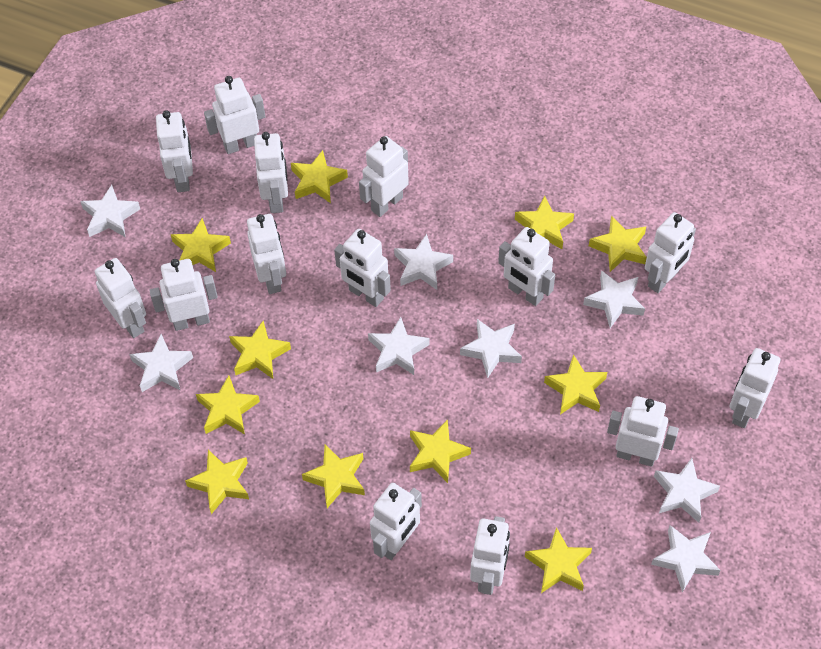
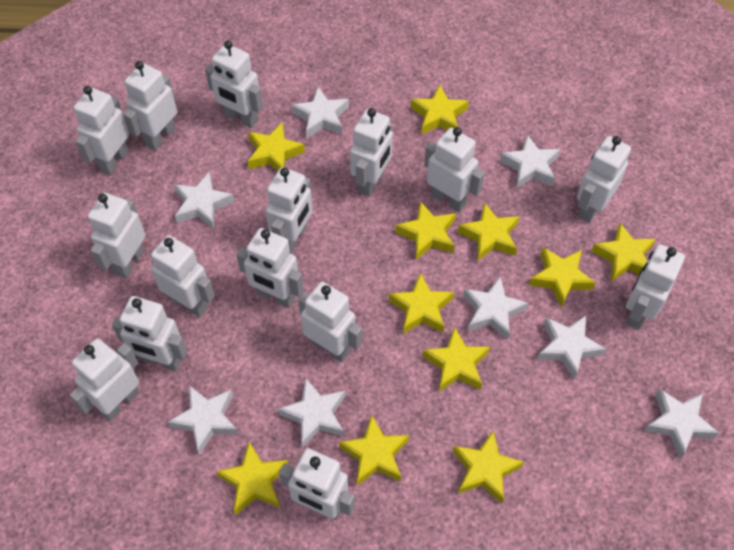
white robot: 14 -> 15

